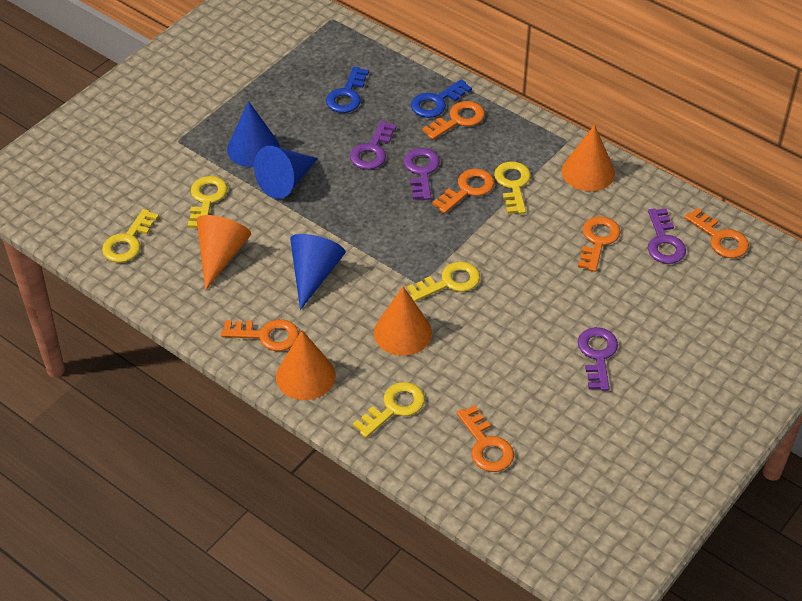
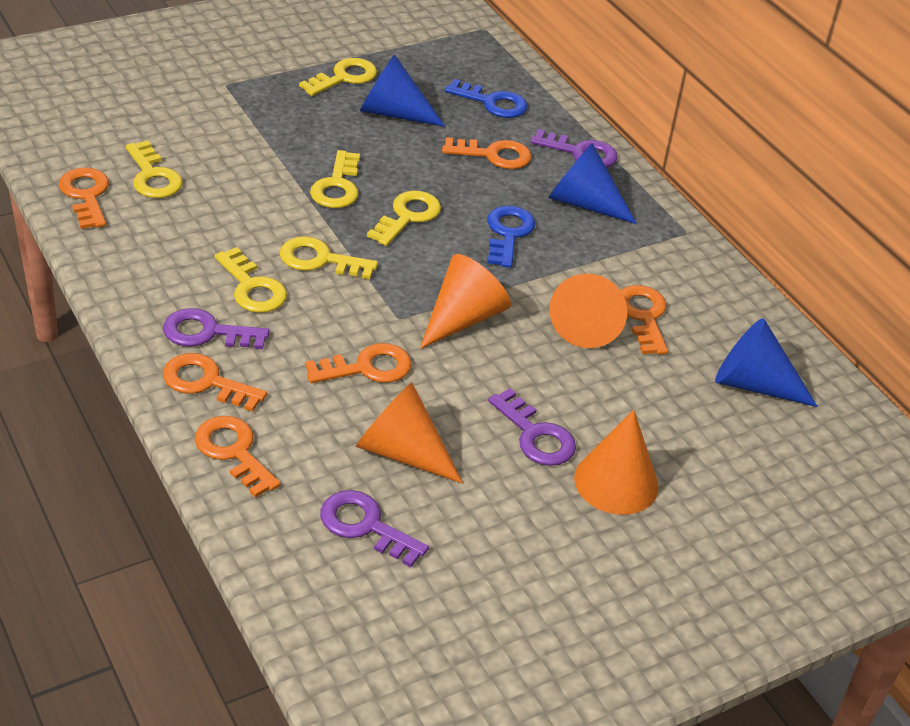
yellow key: 5 -> 6

